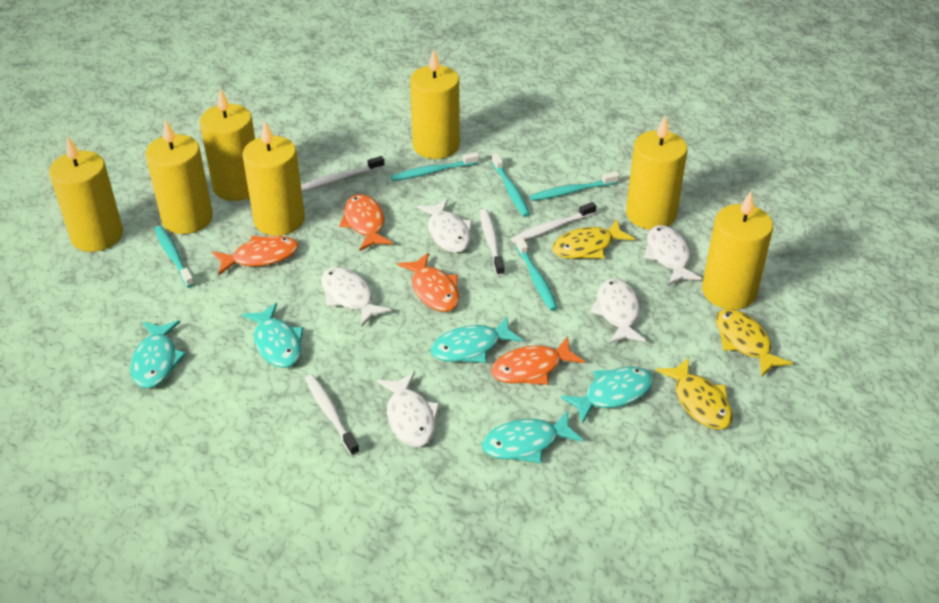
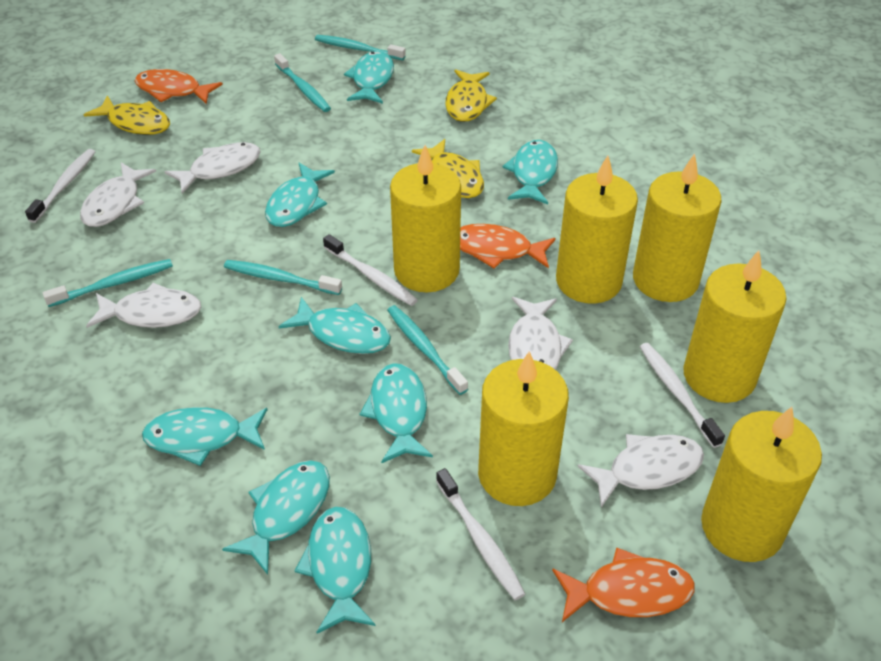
orange fish: 4 -> 3
turquoise fish: 5 -> 8
yellow candle: 7 -> 6

